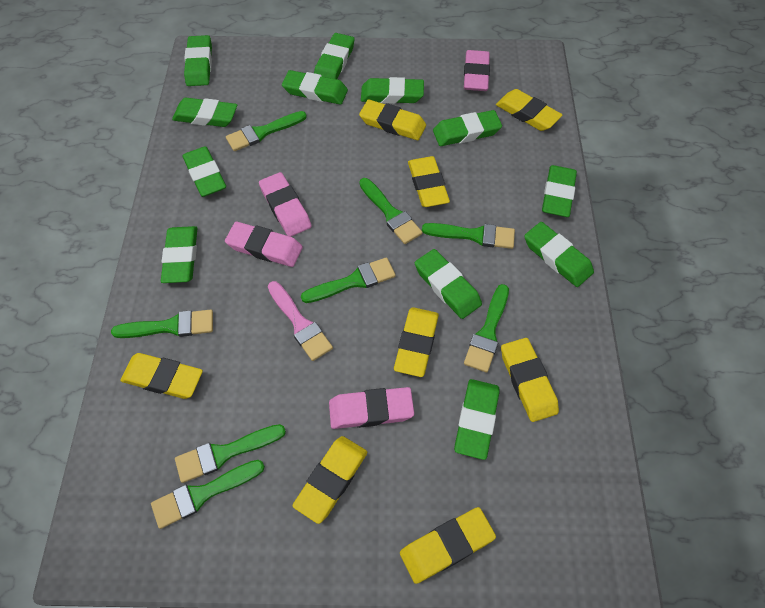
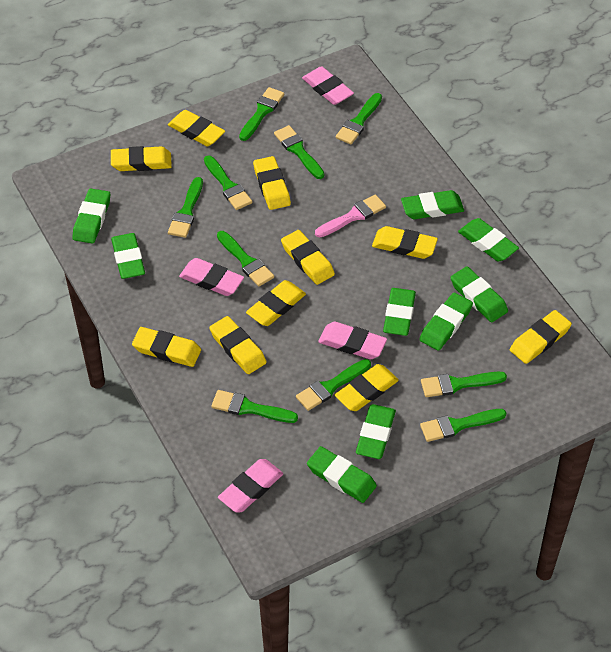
green brush: 8 -> 10
green eraser: 12 -> 9
yellow eraser: 8 -> 10

